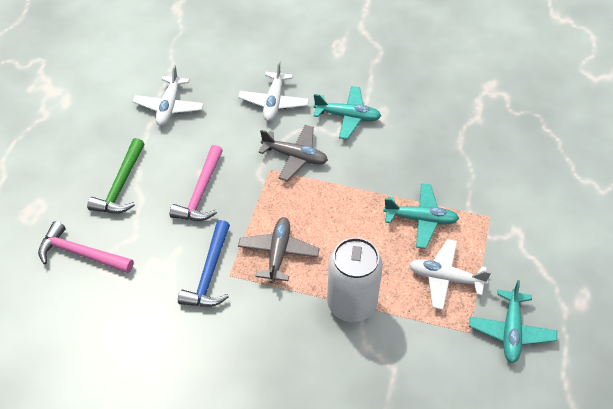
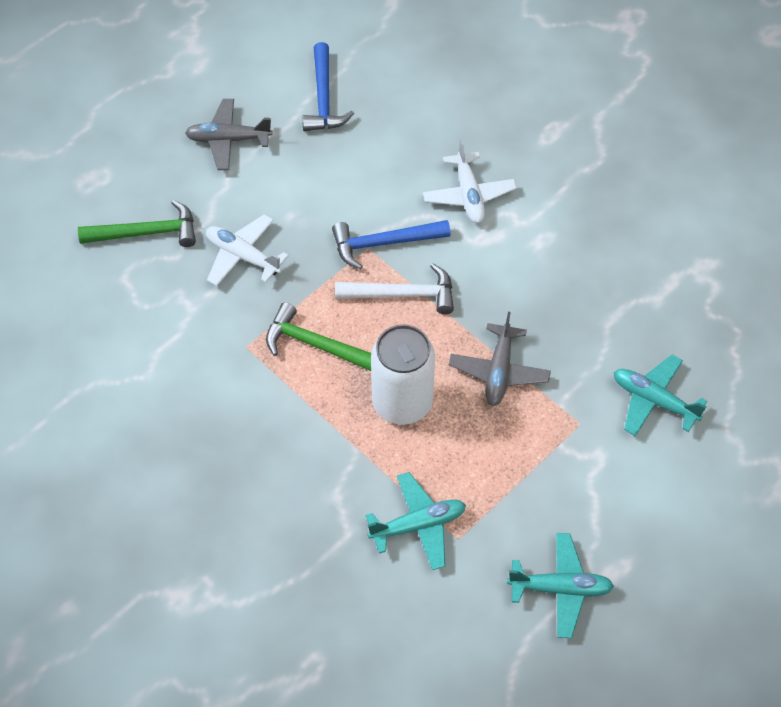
blue hammer: 1 -> 2
green hammer: 1 -> 2
pink hammer: 2 -> 0
white hammer: 0 -> 1
white plane: 3 -> 2

